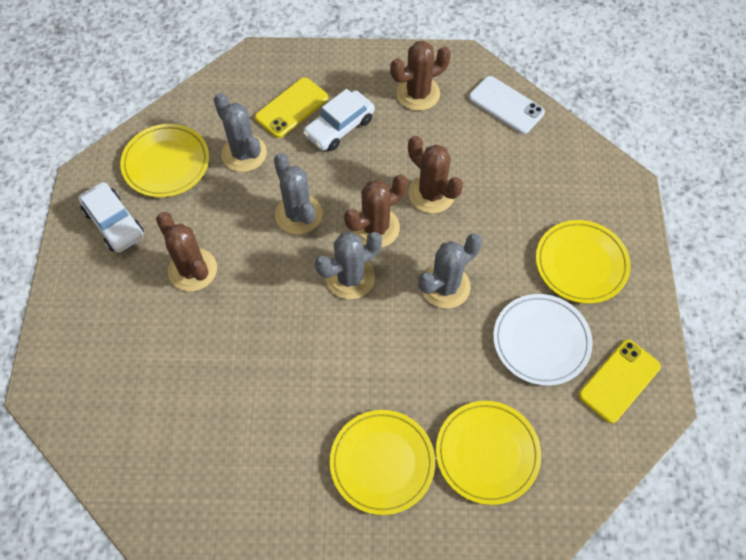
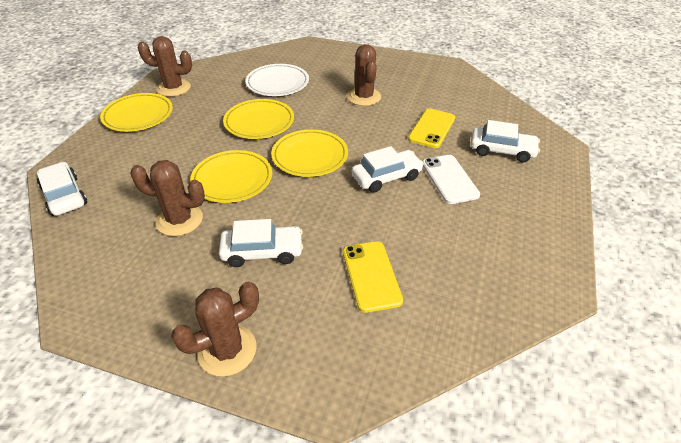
grey cactus: 4 -> 0
white car: 2 -> 4

